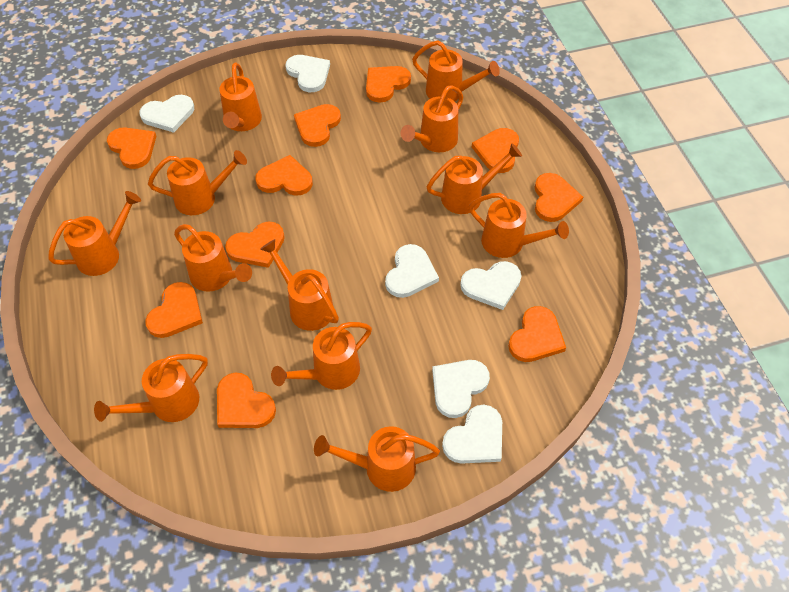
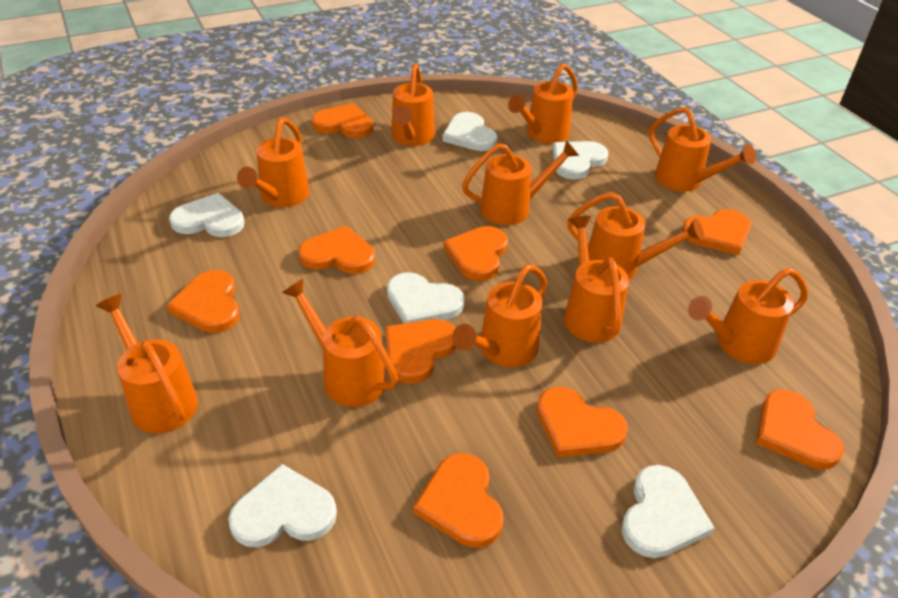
orange heart: 10 -> 9
orange watering can: 12 -> 11

